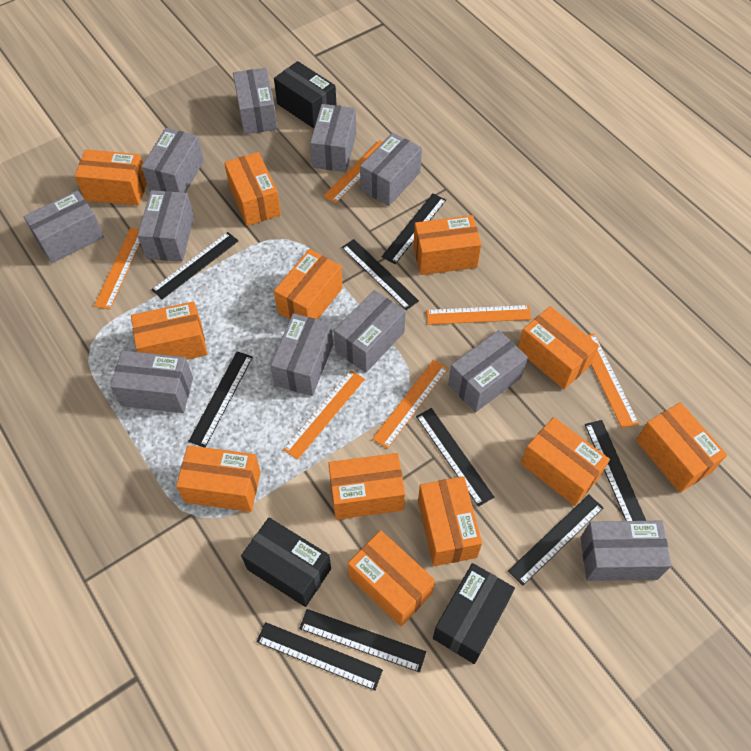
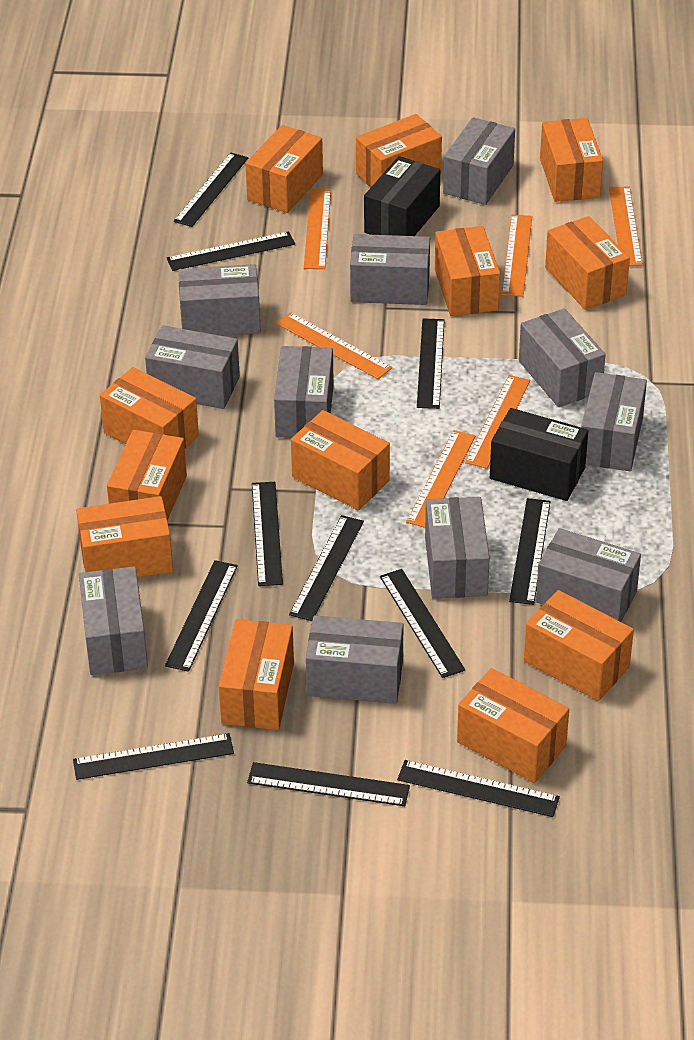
black box: 3 -> 2
black ruler: 9 -> 11

